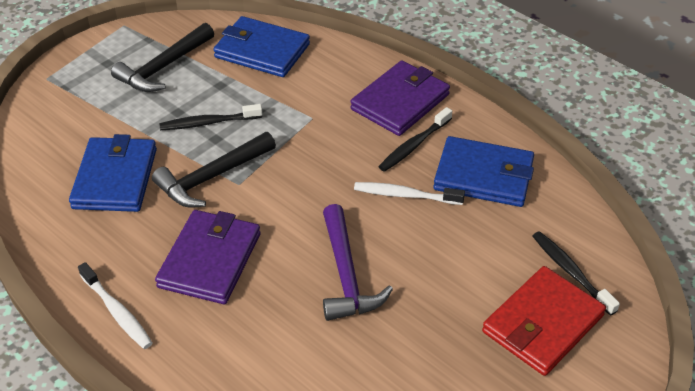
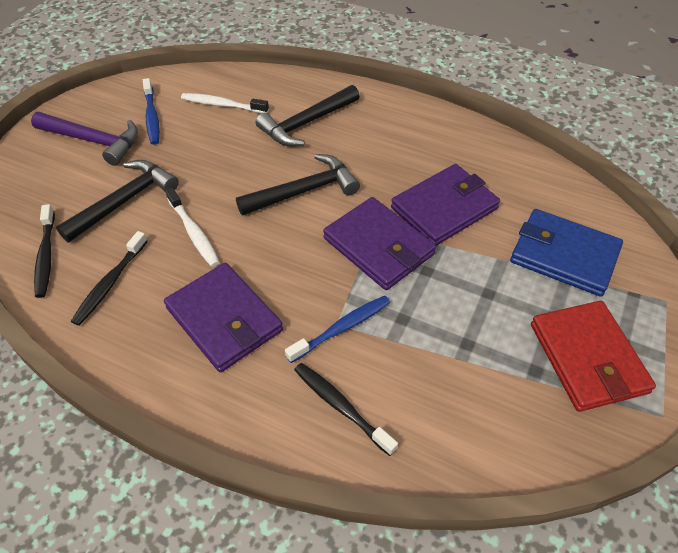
black hammer: 2 -> 3
blue toothbrush: 0 -> 2
blue wallet: 3 -> 1
purple wallet: 2 -> 3

